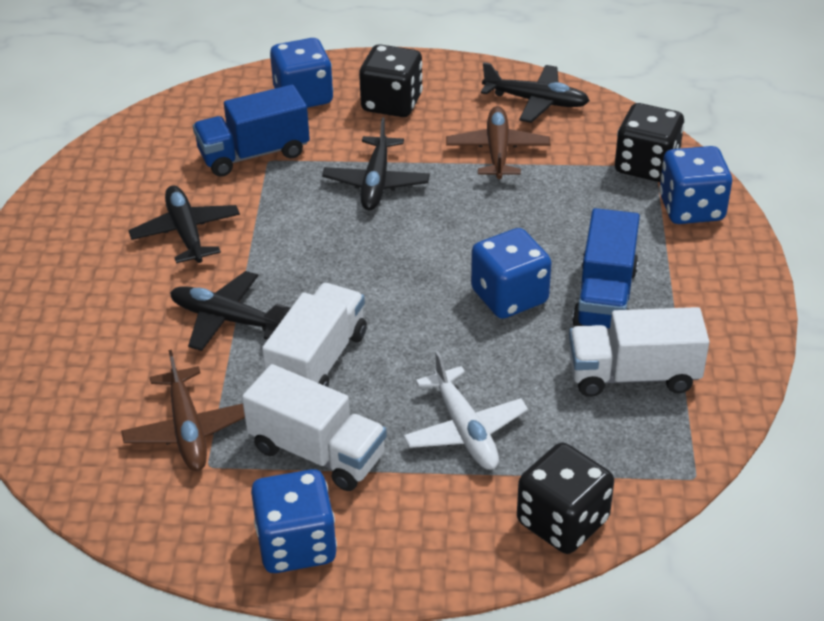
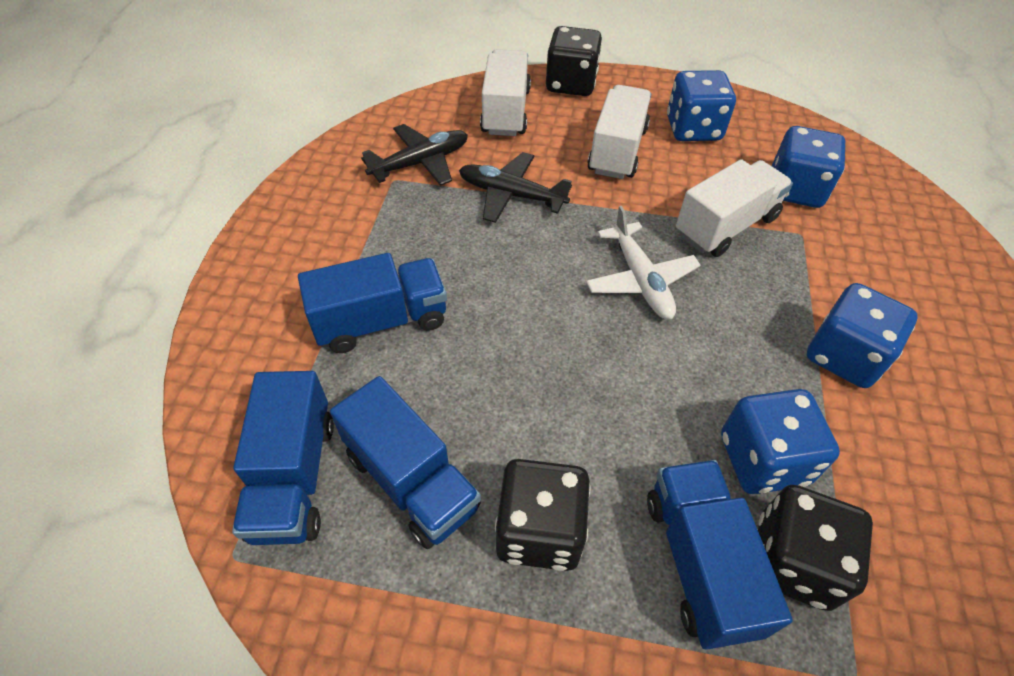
black plane: 4 -> 2
blue truck: 2 -> 4
brown plane: 2 -> 0

